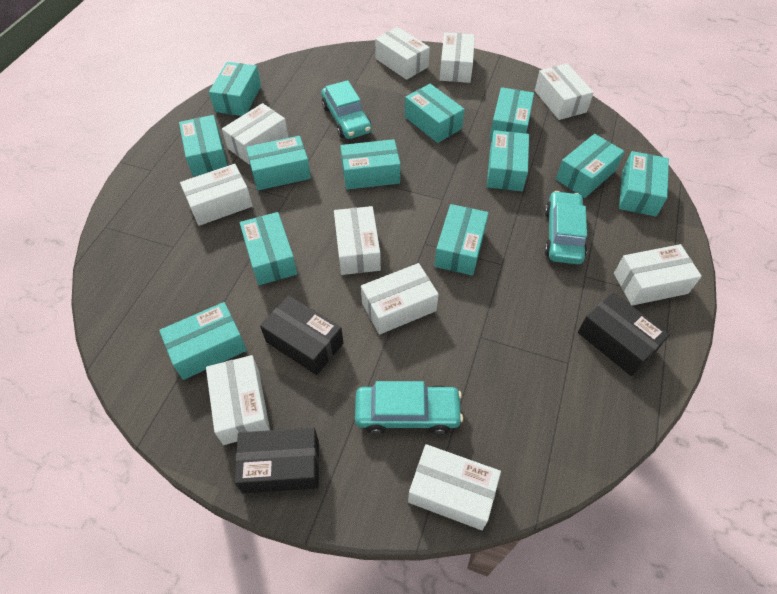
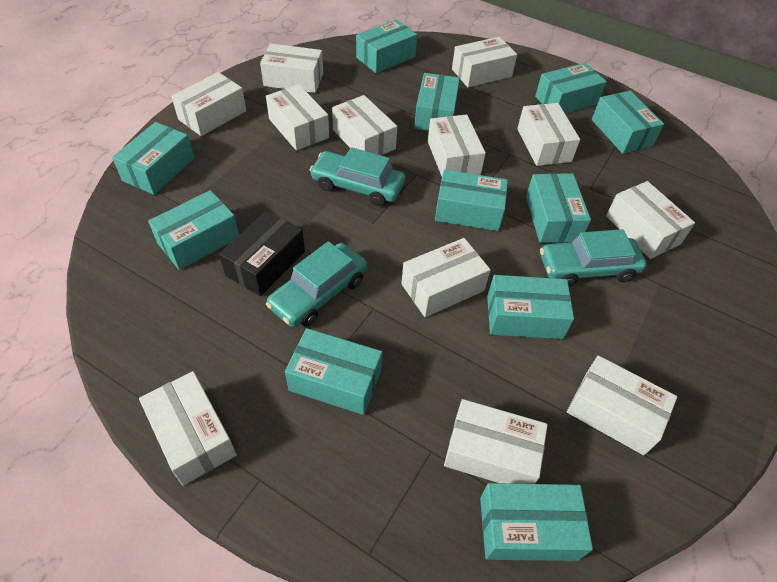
black box: 3 -> 1
turquoise box: 12 -> 11
white box: 10 -> 12

